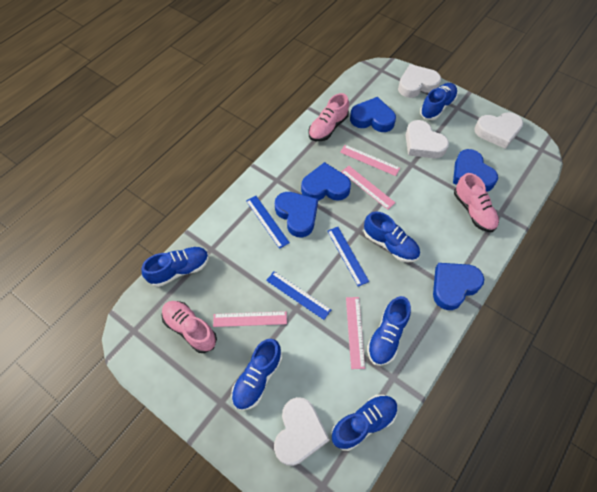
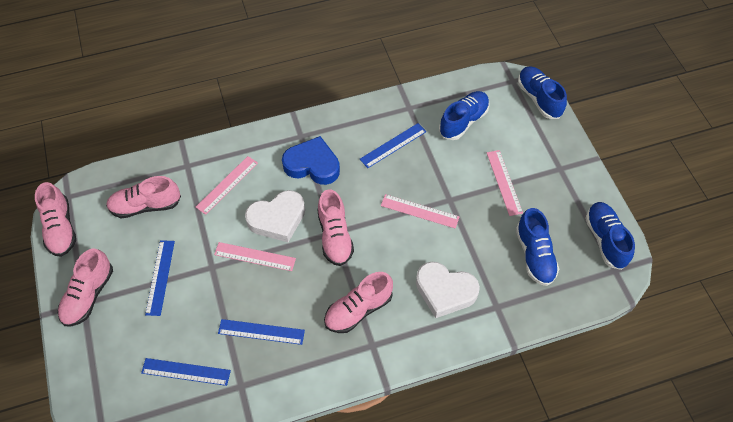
blue heart: 5 -> 1
blue ruler: 3 -> 4
blue shoe: 6 -> 4
pink shoe: 3 -> 5
white heart: 4 -> 2

